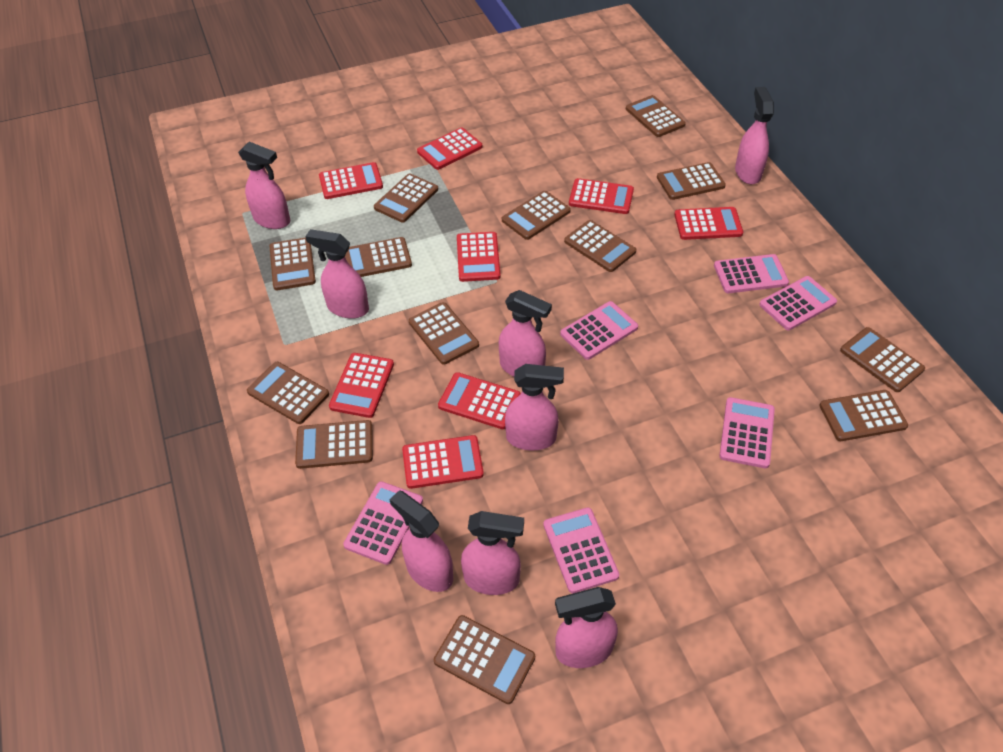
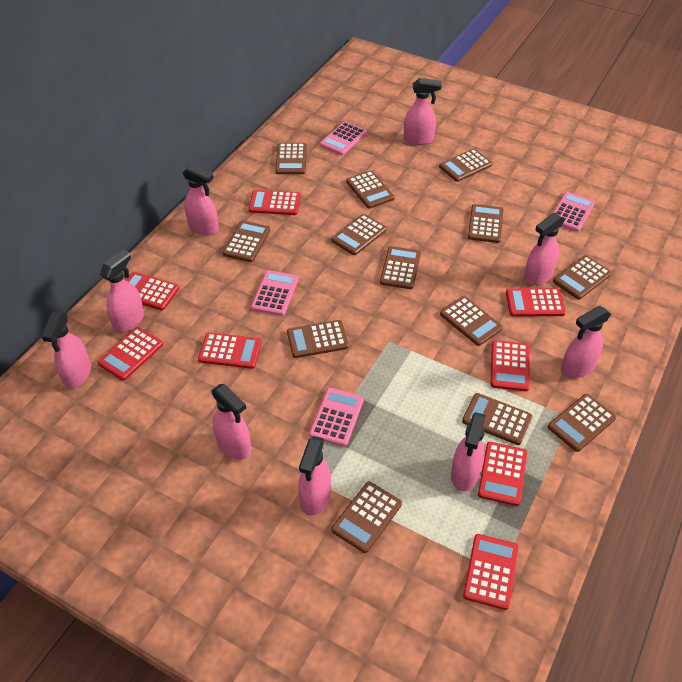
pink calculator: 6 -> 4
pink spray bottle: 8 -> 9

